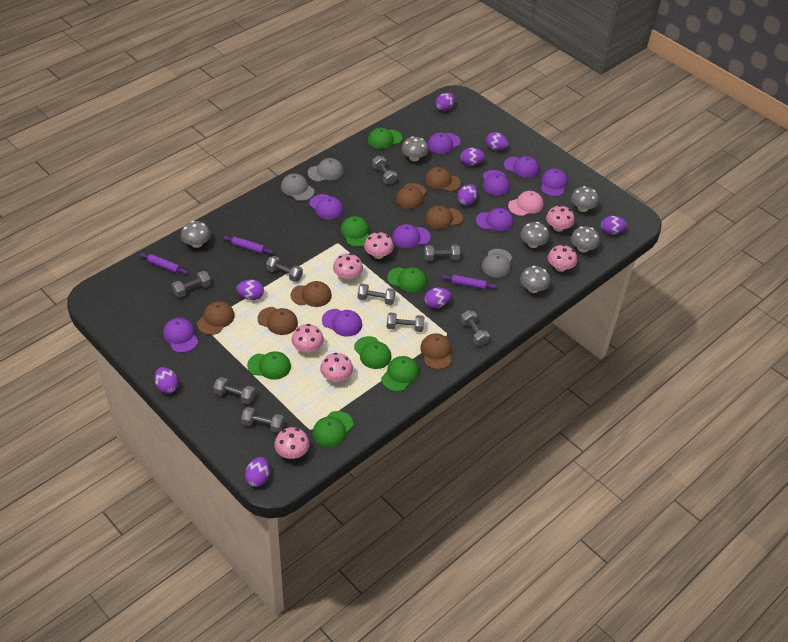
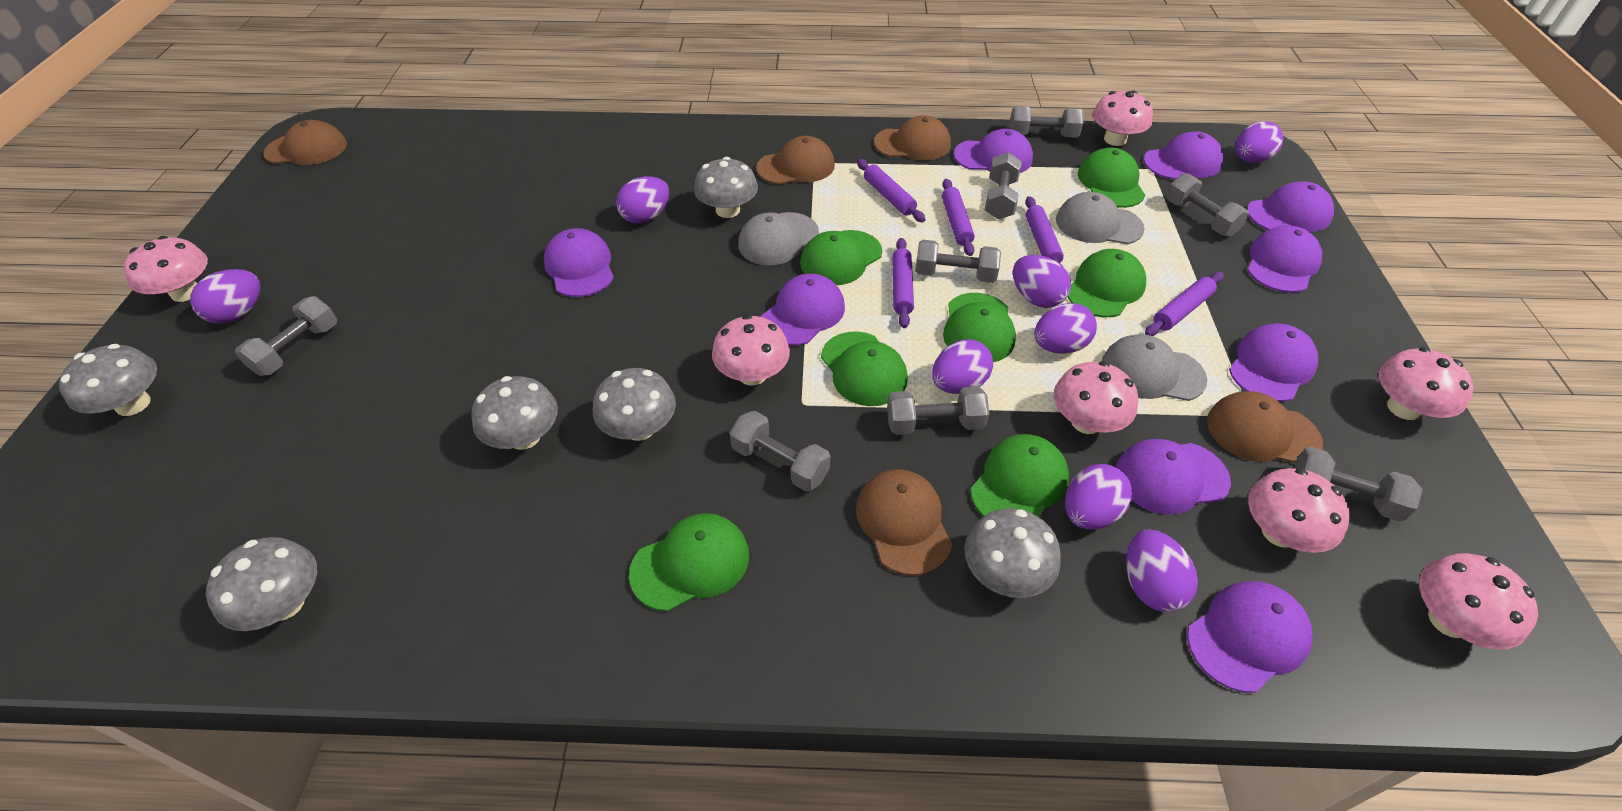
brown cap: 7 -> 5
grey dumbbell: 9 -> 8
pink cap: 1 -> 0
purple egg: 9 -> 8
purple rolling pin: 3 -> 5

